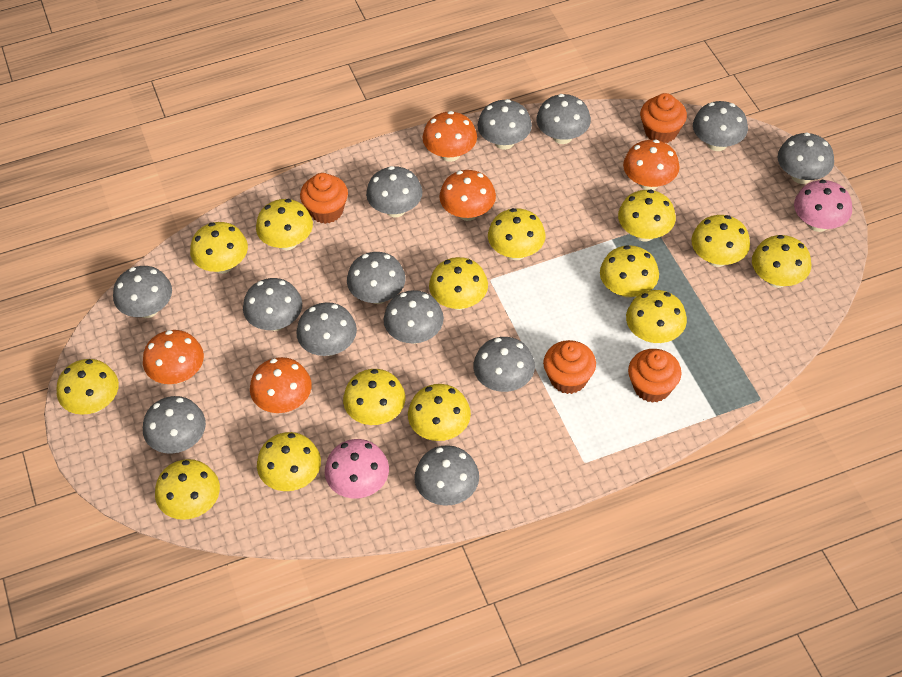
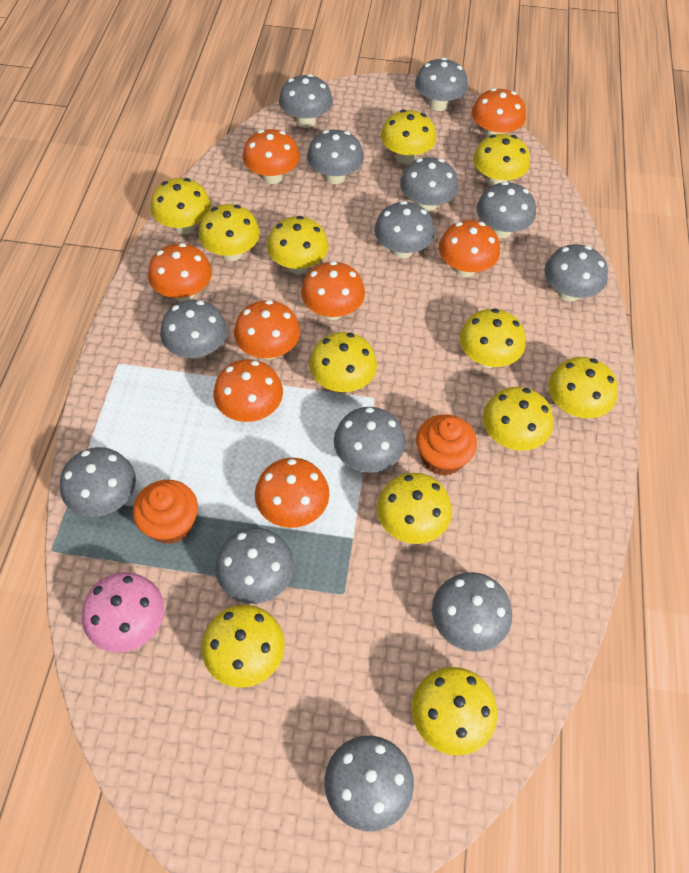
orange cupcake: 4 -> 2
orange mushroom: 5 -> 8
pink mushroom: 2 -> 1
yellow mushroom: 14 -> 12

